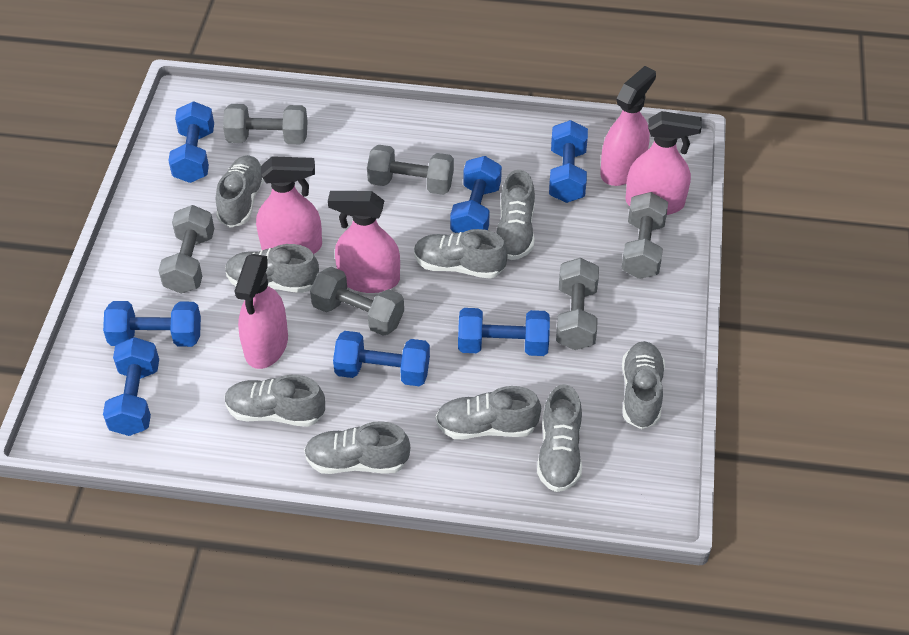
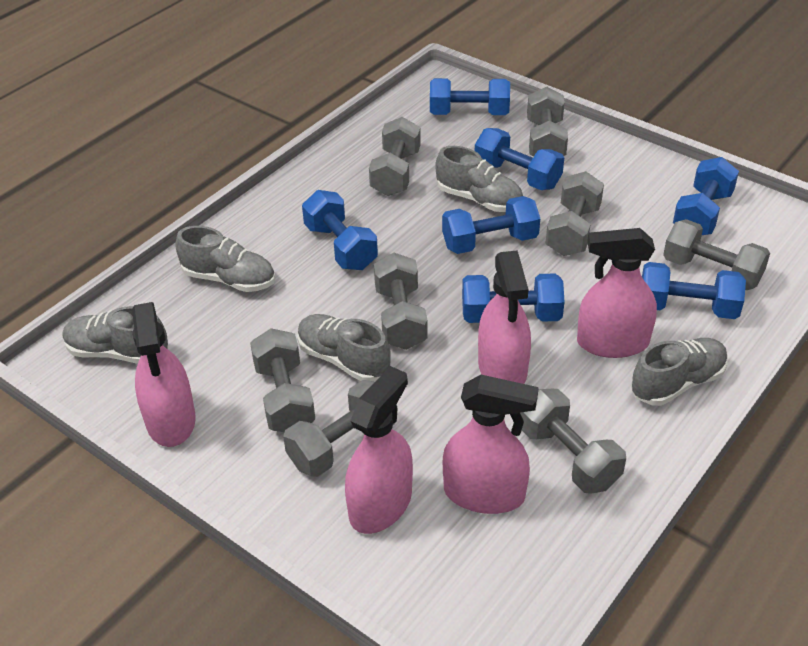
grey dumbbell: 6 -> 8
grey shoe: 9 -> 5

